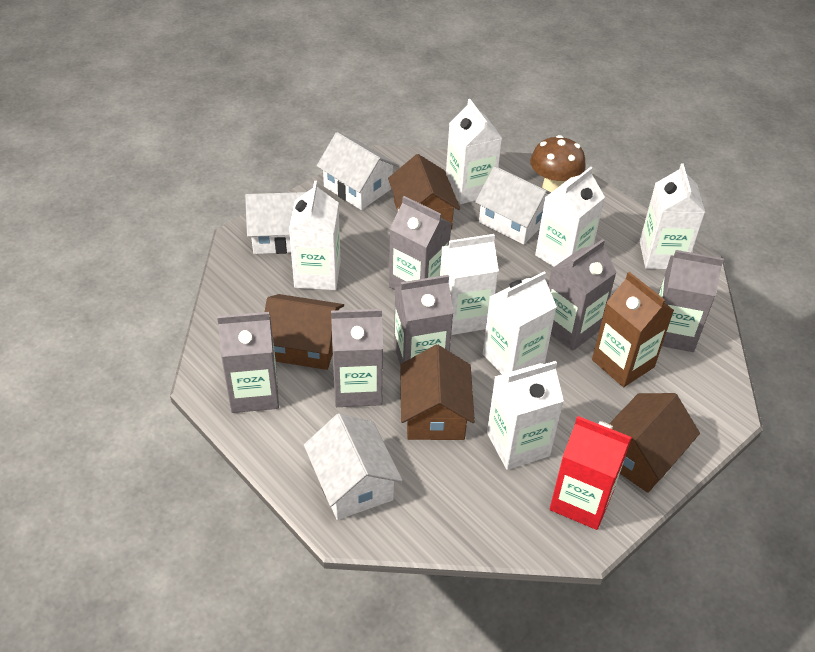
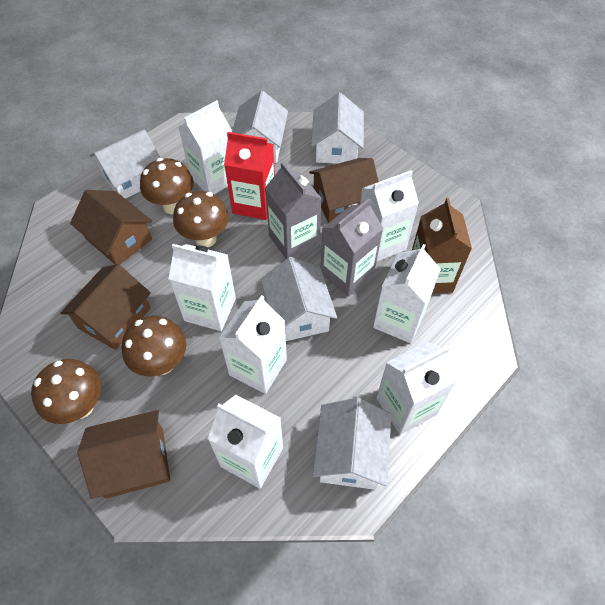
brown mushroom: 1 -> 4
grey carton: 6 -> 2
white house: 4 -> 5

